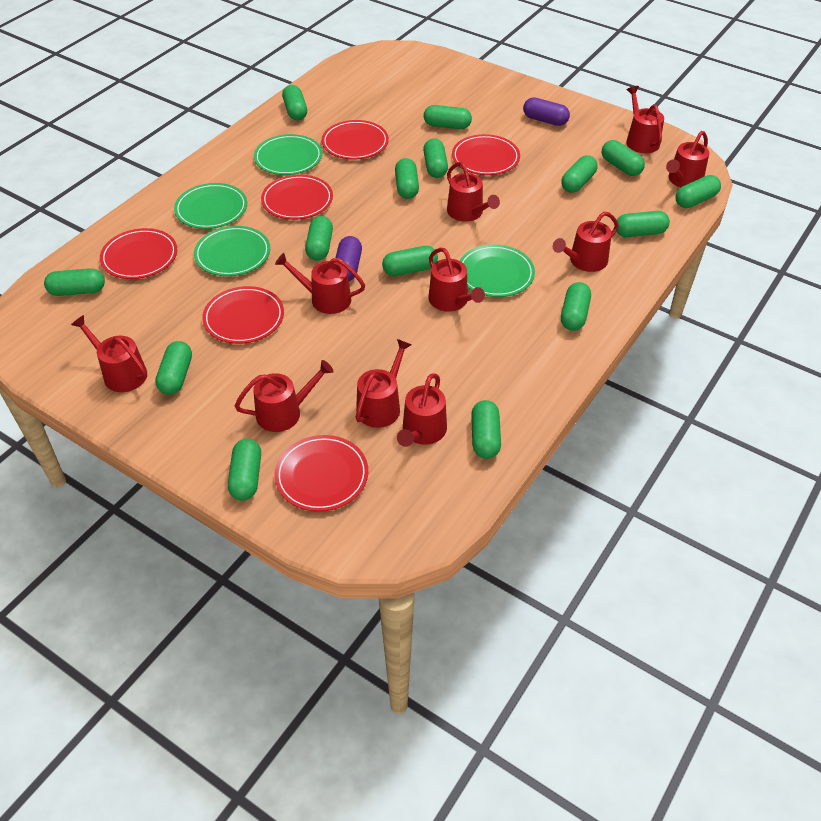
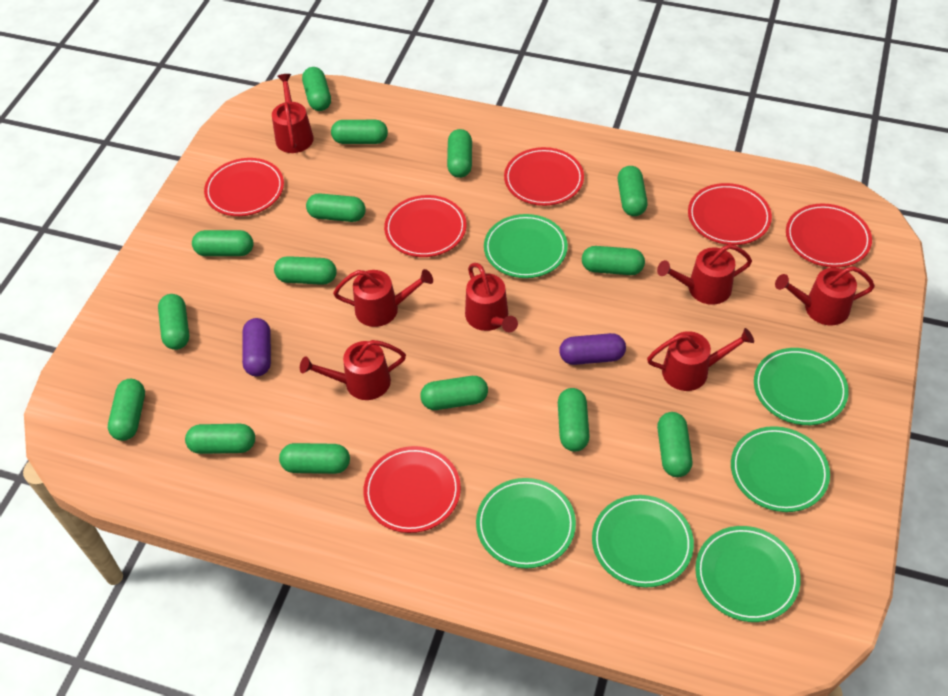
green plate: 4 -> 6
red watering can: 10 -> 7

